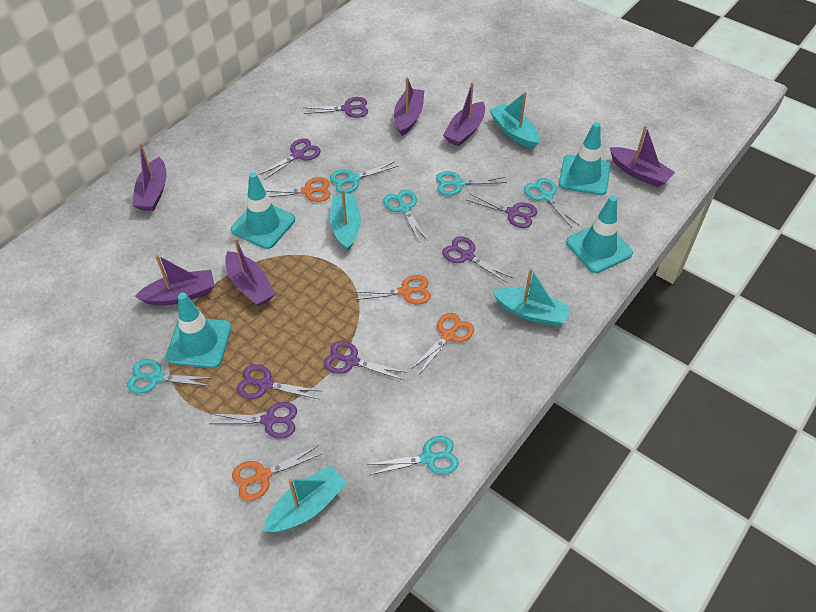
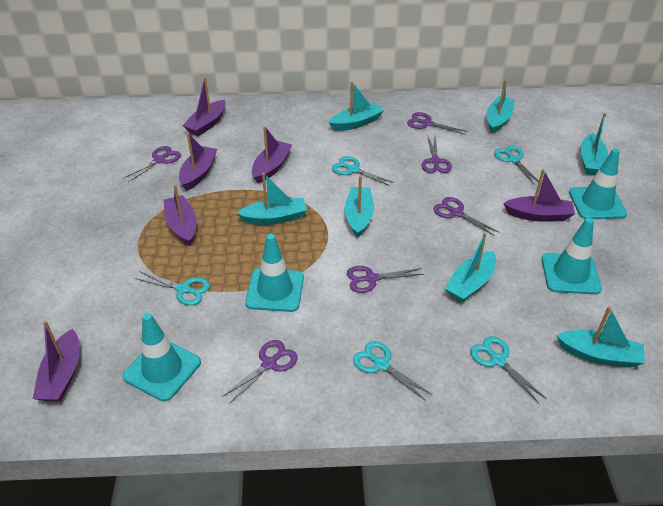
orange scissors: 4 -> 0
purple scissors: 7 -> 6
turquoise boat: 4 -> 7
turquoise scissors: 6 -> 5

